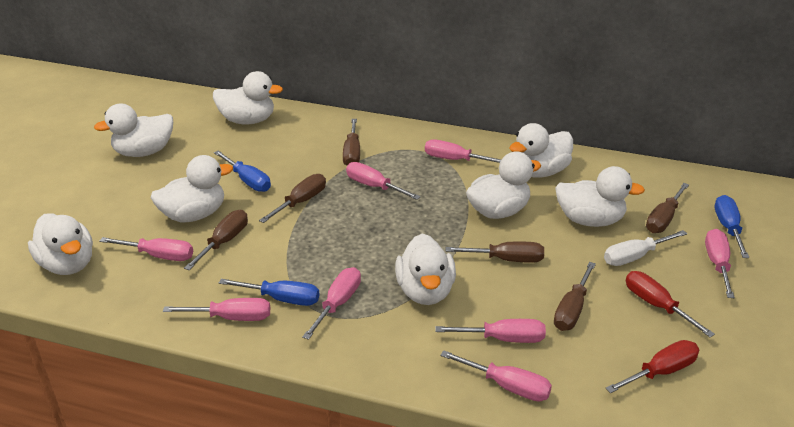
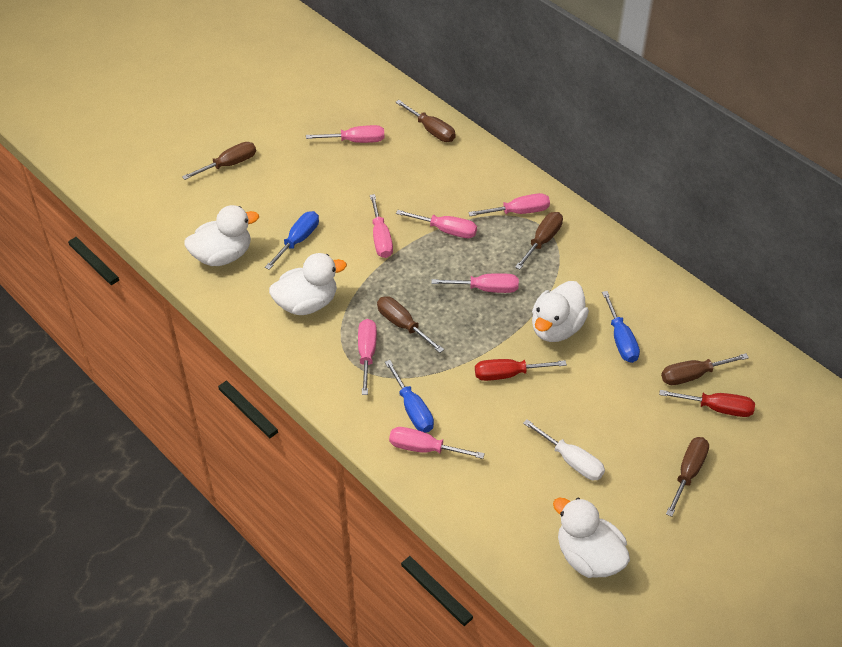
pink screwdriver: 8 -> 7
white duck: 8 -> 4

